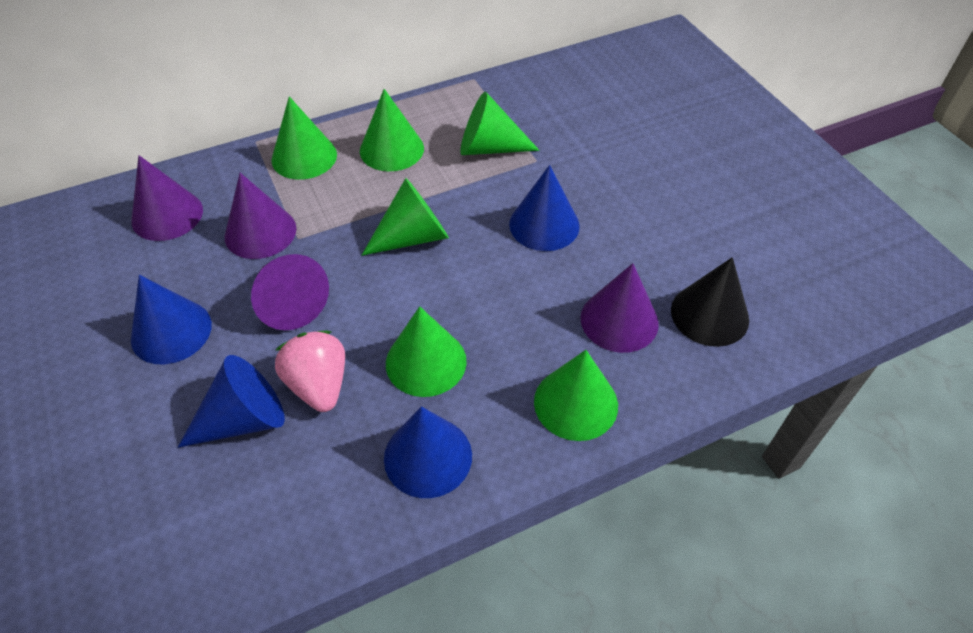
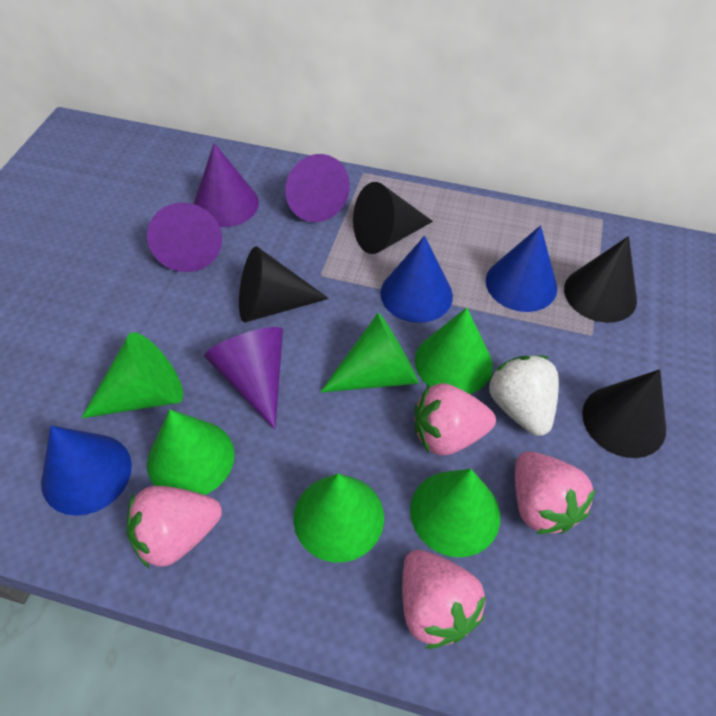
black cone: 1 -> 4
blue cone: 4 -> 3
pink strawberry: 1 -> 4
white strawberry: 0 -> 1

